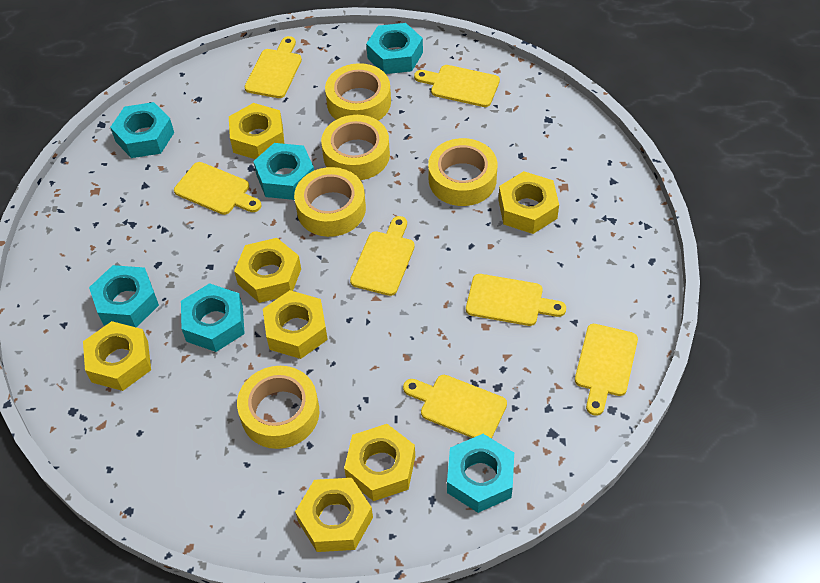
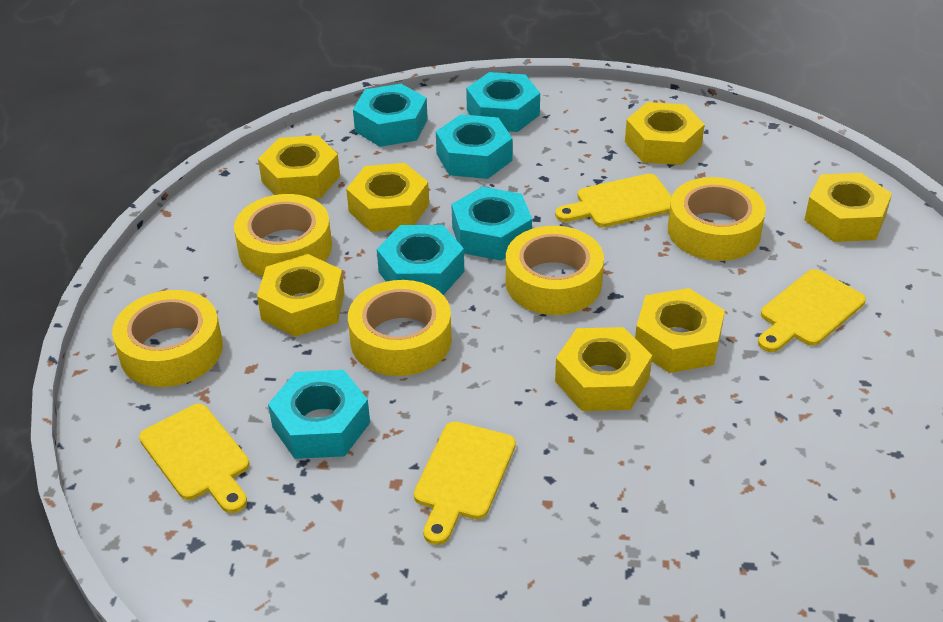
yellow cutting board: 7 -> 4

